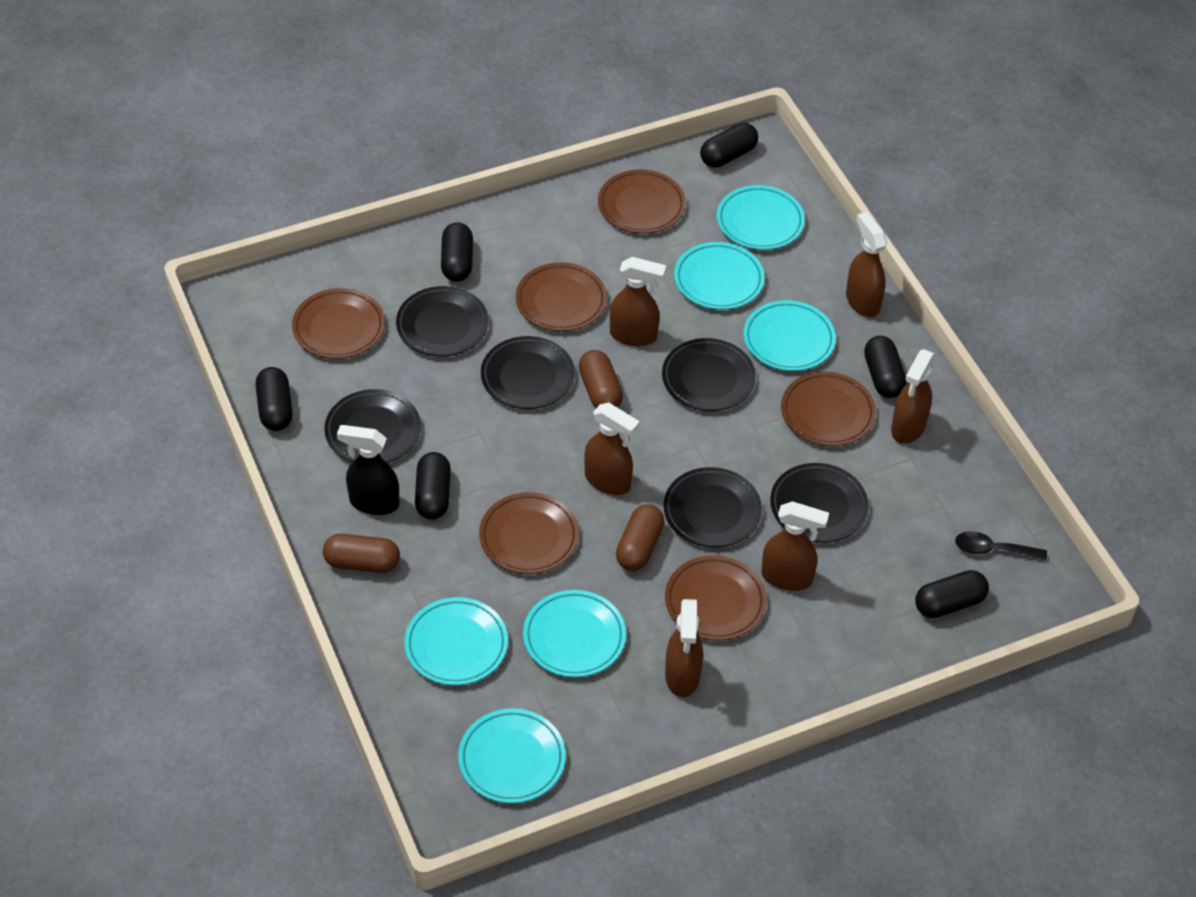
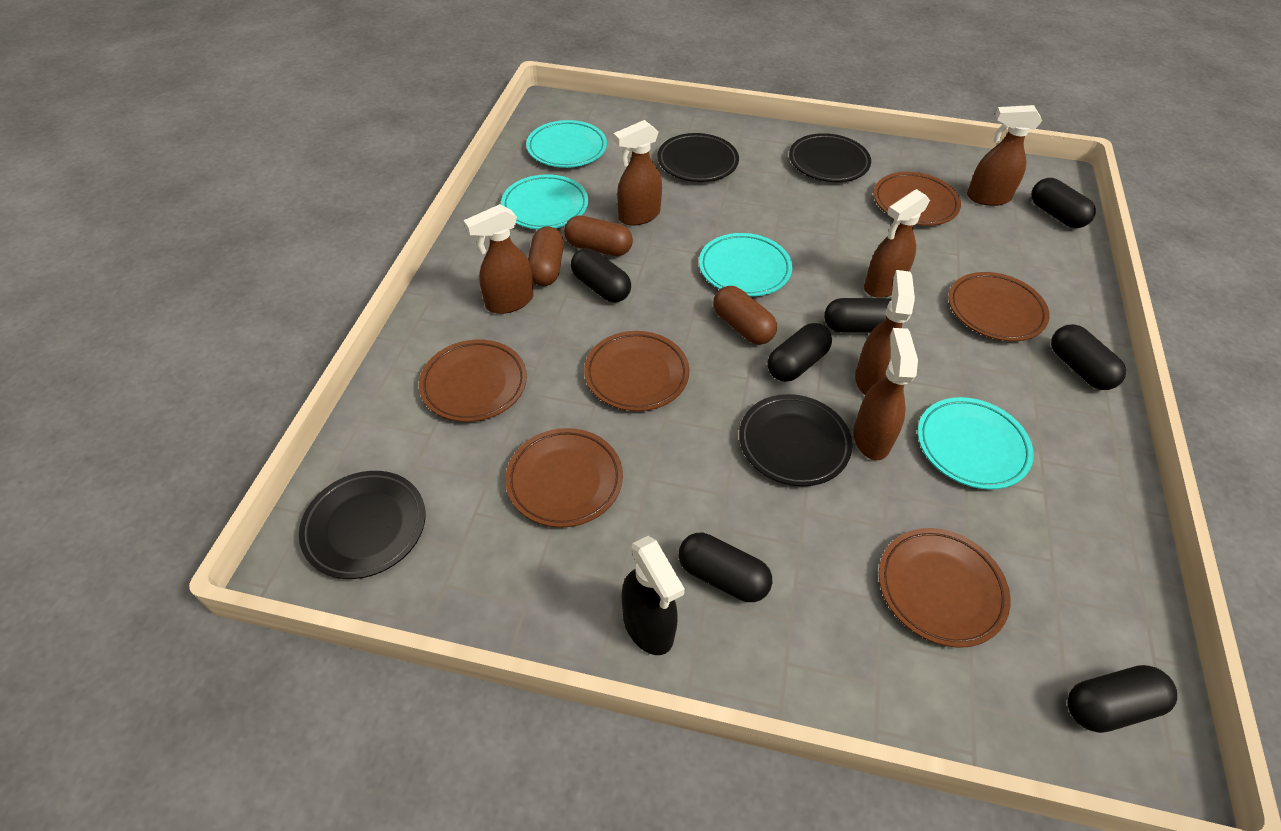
black capsule: 6 -> 7
black plate: 6 -> 4
black spoon: 1 -> 0
turquoise plate: 6 -> 4

